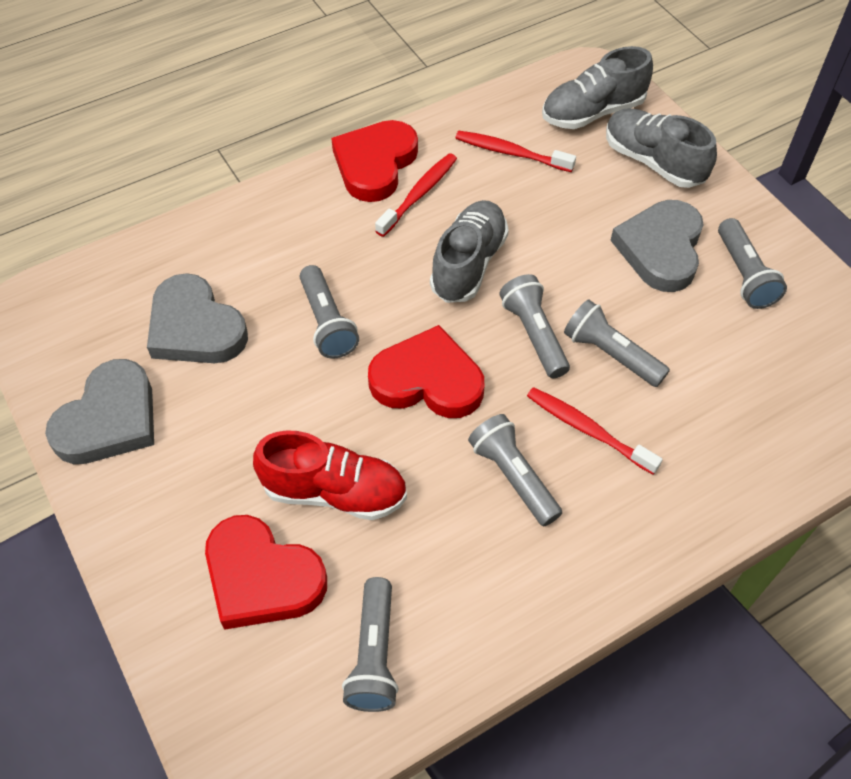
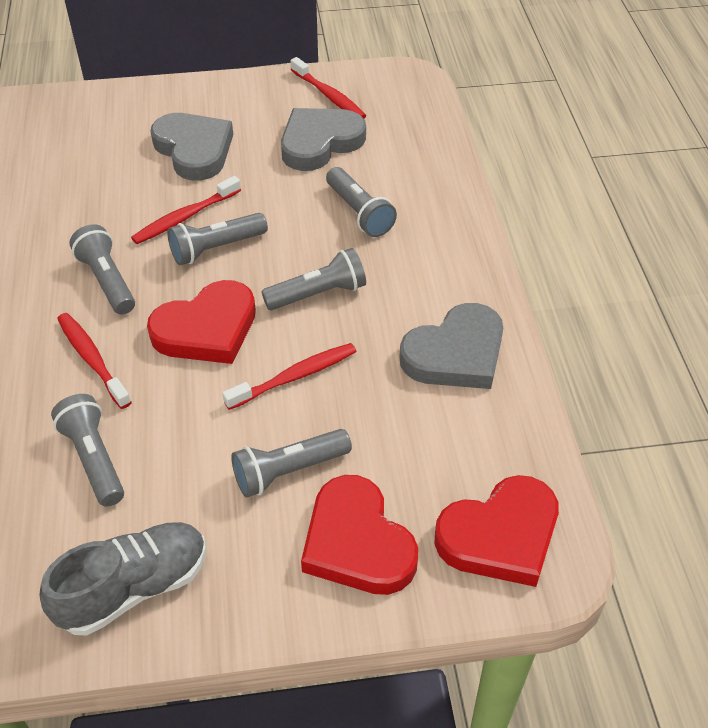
grey shoe: 3 -> 1
red shoe: 1 -> 0
red toothbrush: 3 -> 4

